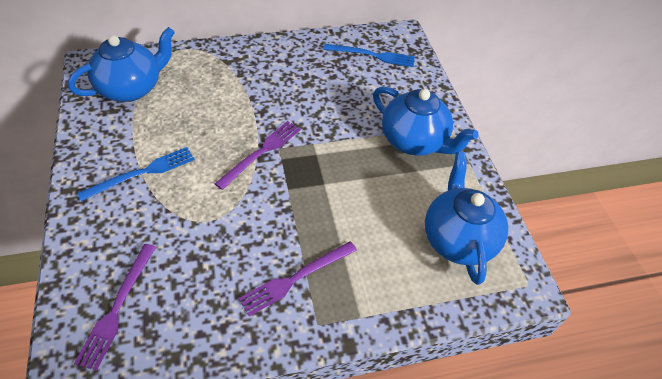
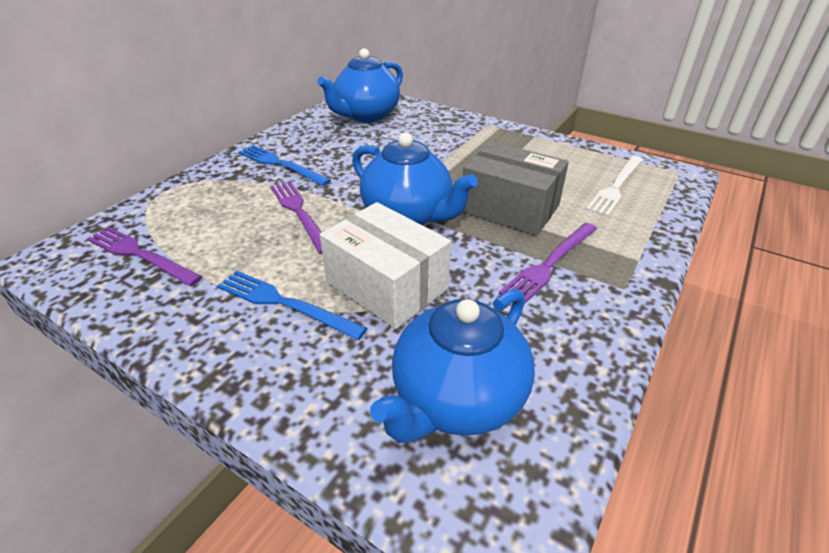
grey box: 0 -> 1
white box: 0 -> 1
white fork: 0 -> 1

